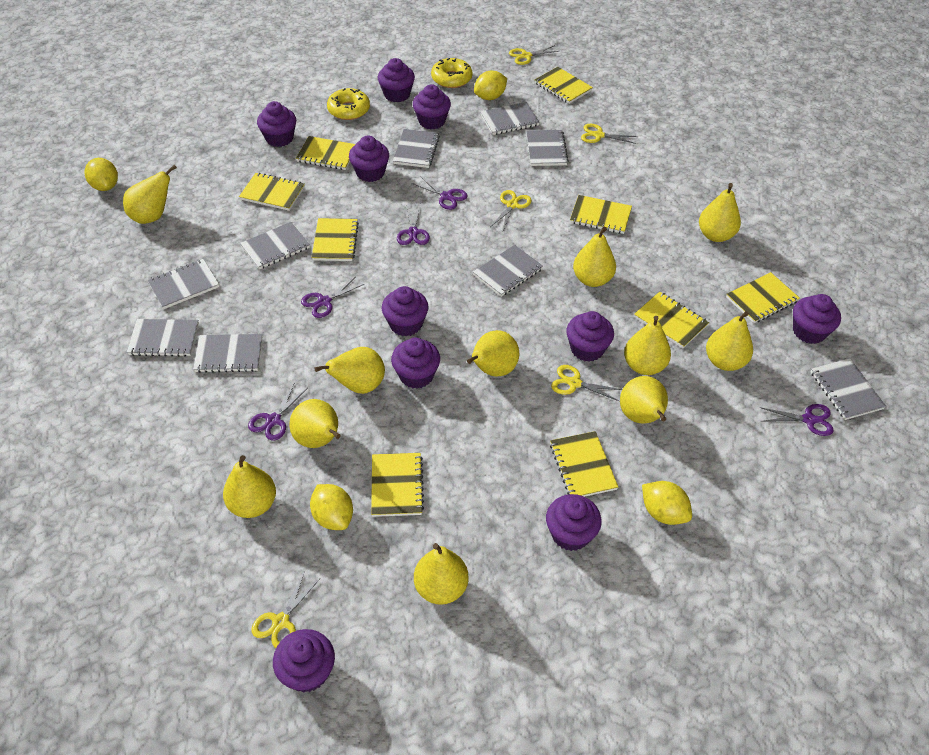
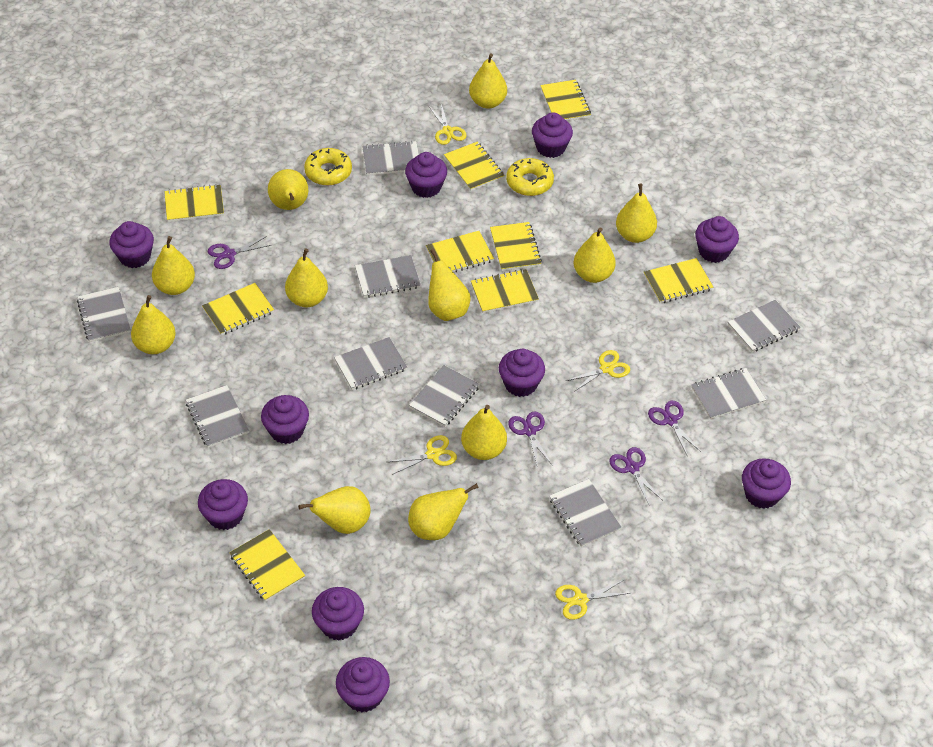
purple scissors: 5 -> 4
yellow lemon: 4 -> 0
yellow scissors: 5 -> 4

